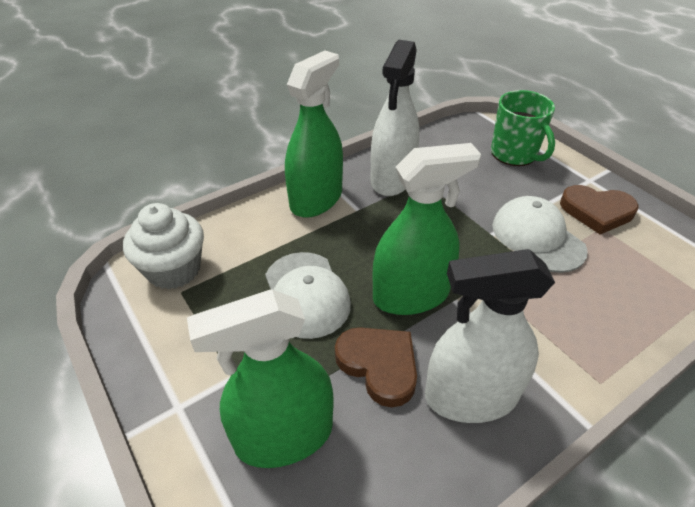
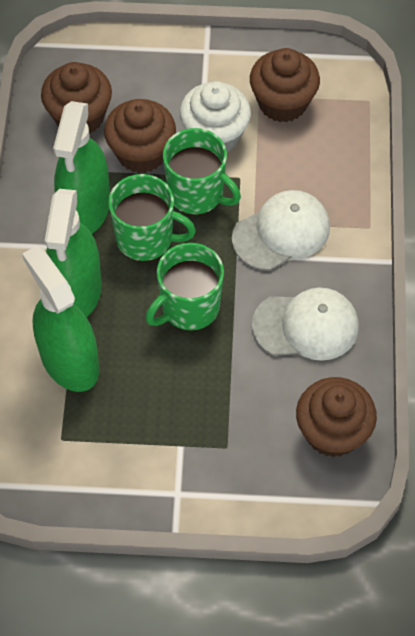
brown cupcake: 0 -> 4
brown heart: 2 -> 0
green mug: 1 -> 3
white spray bottle: 2 -> 0

